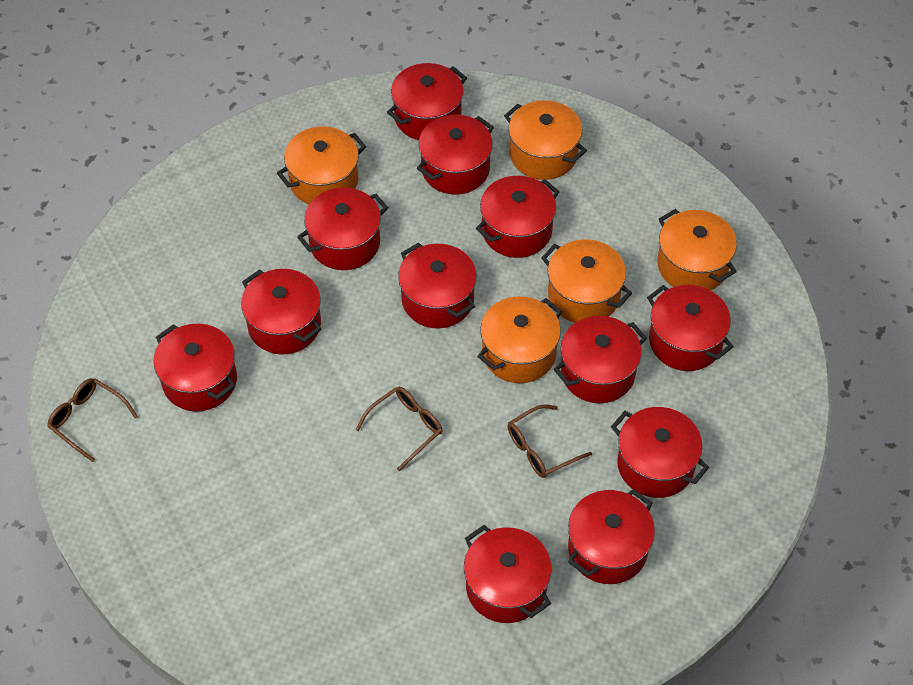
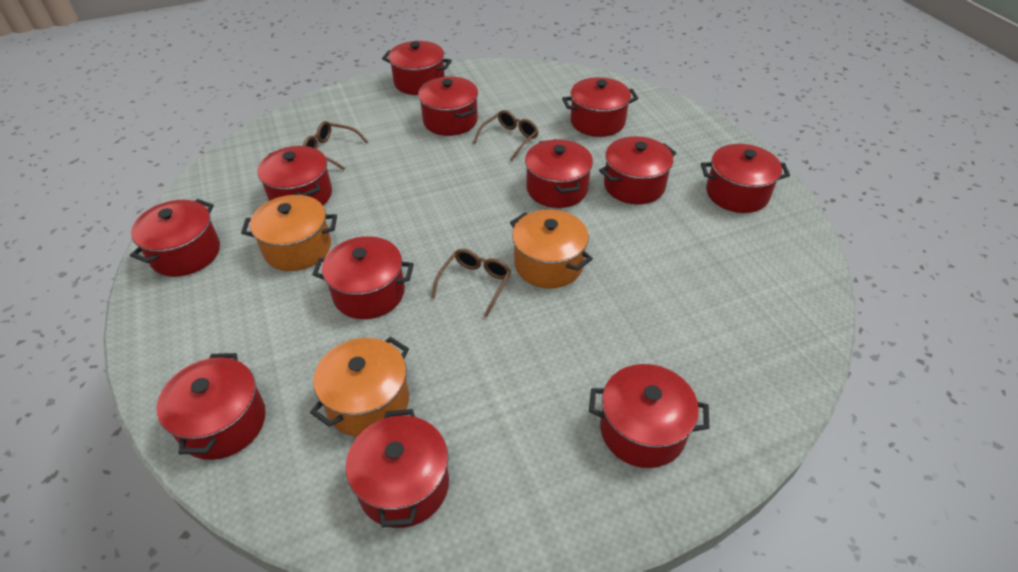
orange pot: 5 -> 3

